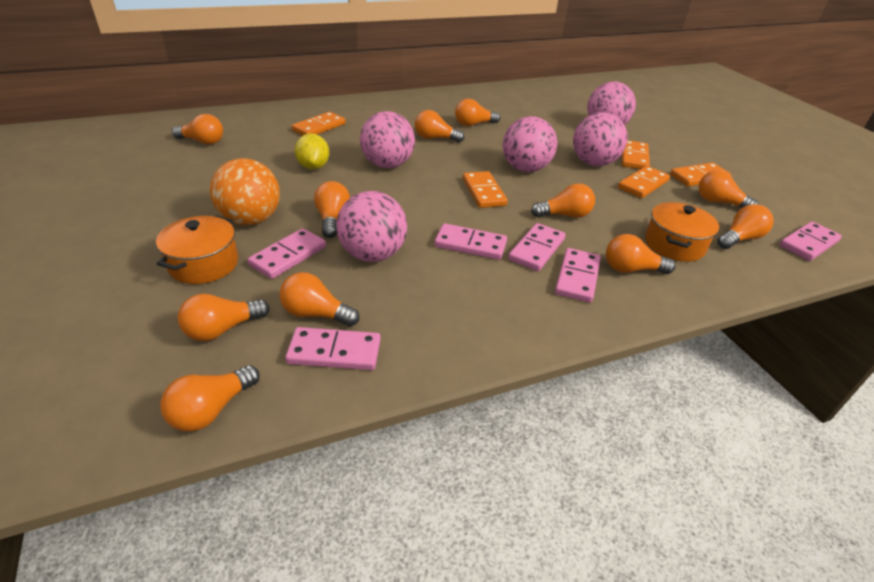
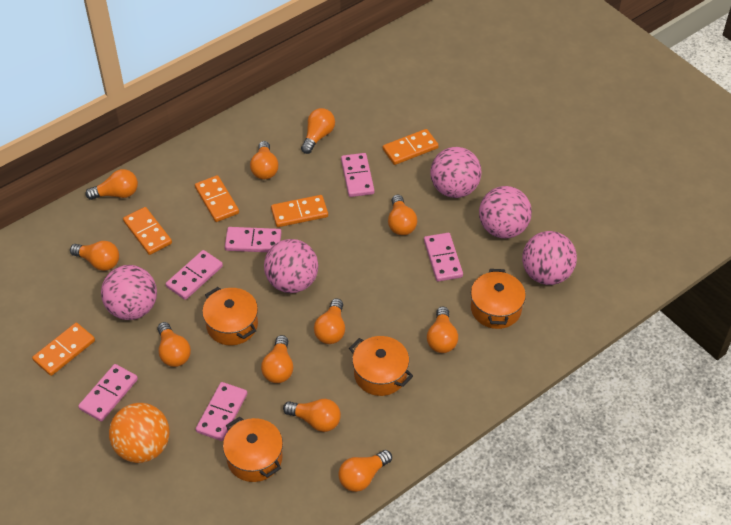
orange pot: 2 -> 4
yellow lemon: 1 -> 0

